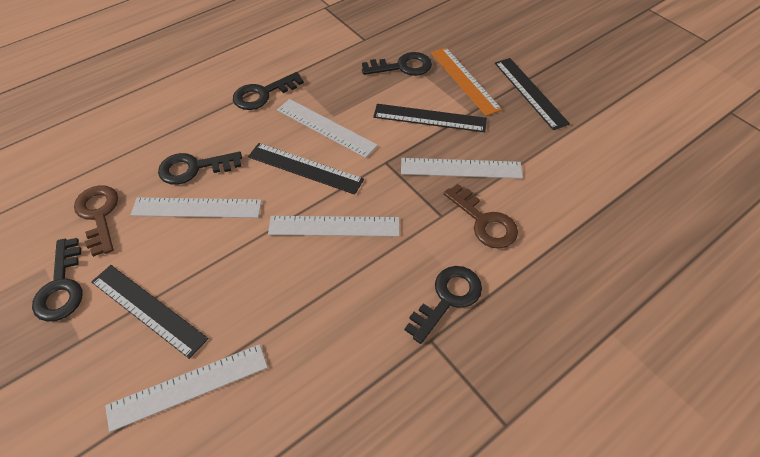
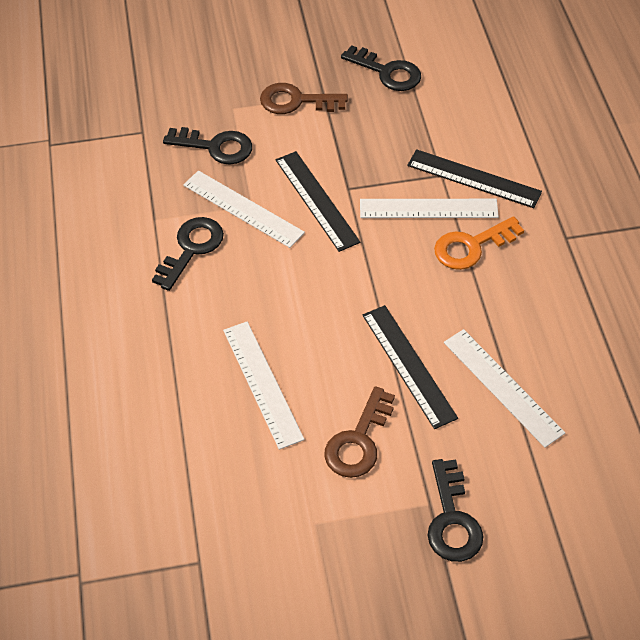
black key: 5 -> 4
black ruler: 4 -> 3
orange key: 0 -> 1
orange ruler: 1 -> 0
white ruler: 5 -> 4

